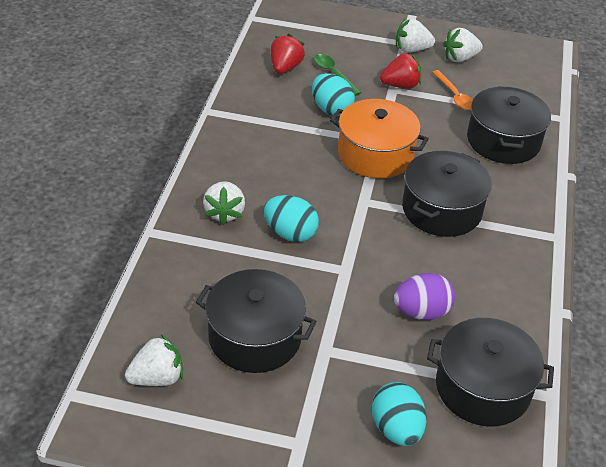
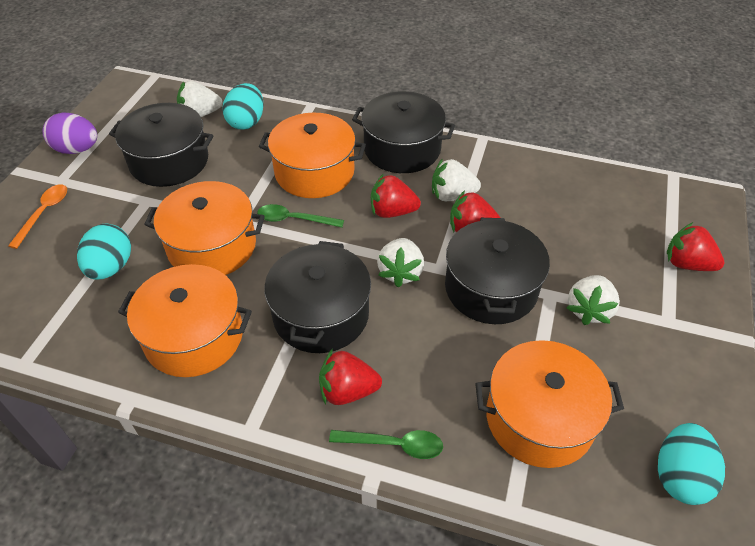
green spoon: 1 -> 2
orange pot: 1 -> 4
red strawberry: 2 -> 4

